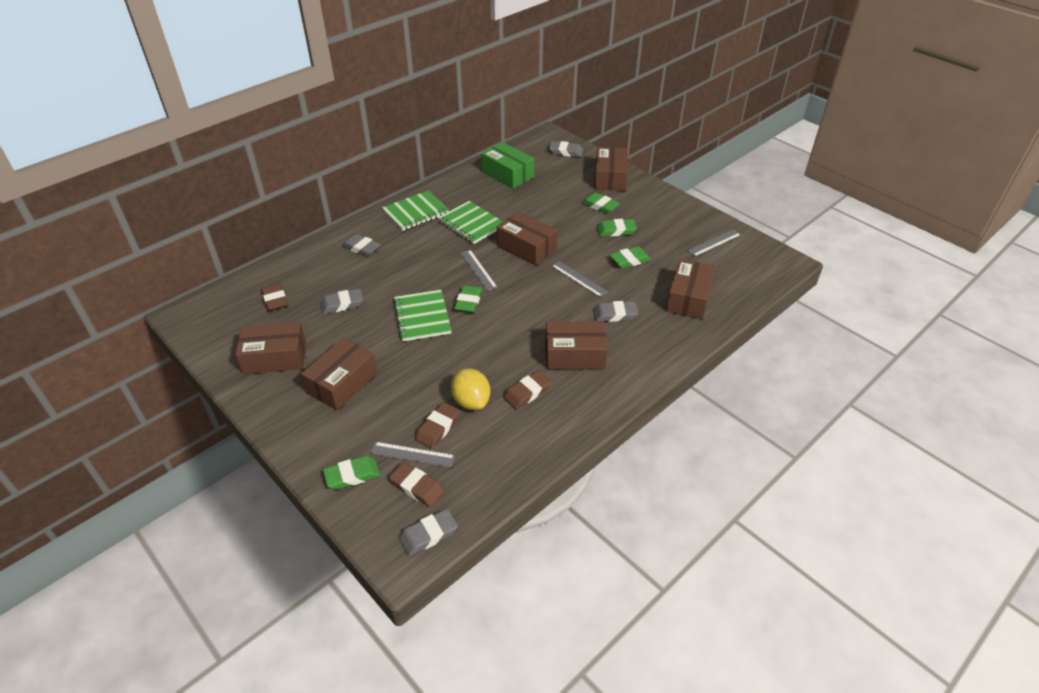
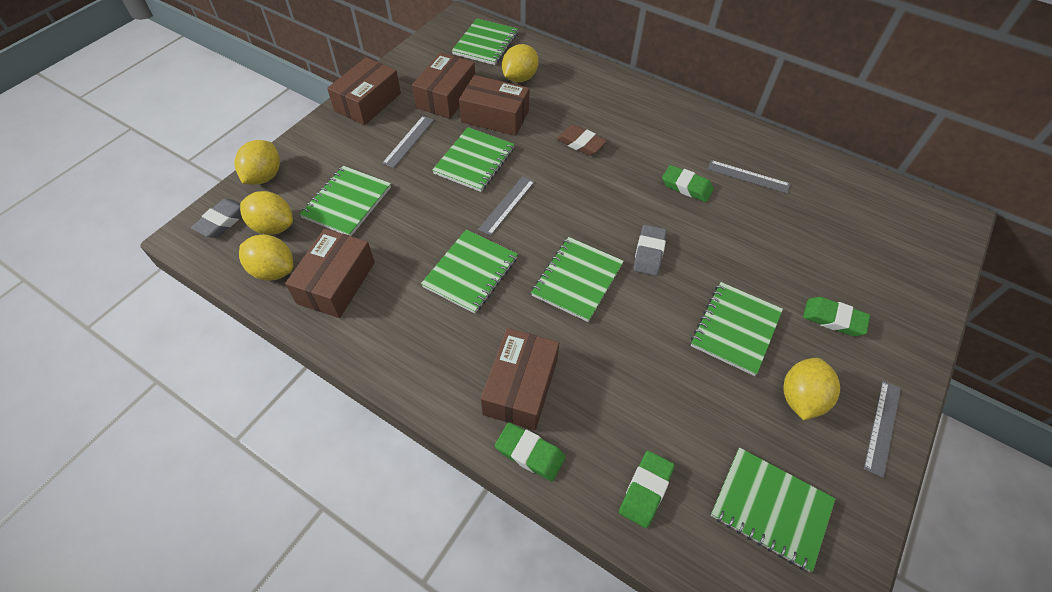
brown box: 6 -> 5
brown eraser: 4 -> 1
green box: 1 -> 0
green eraser: 5 -> 4
green notebook: 3 -> 7
grey eraser: 5 -> 2
yellow lemon: 1 -> 5

